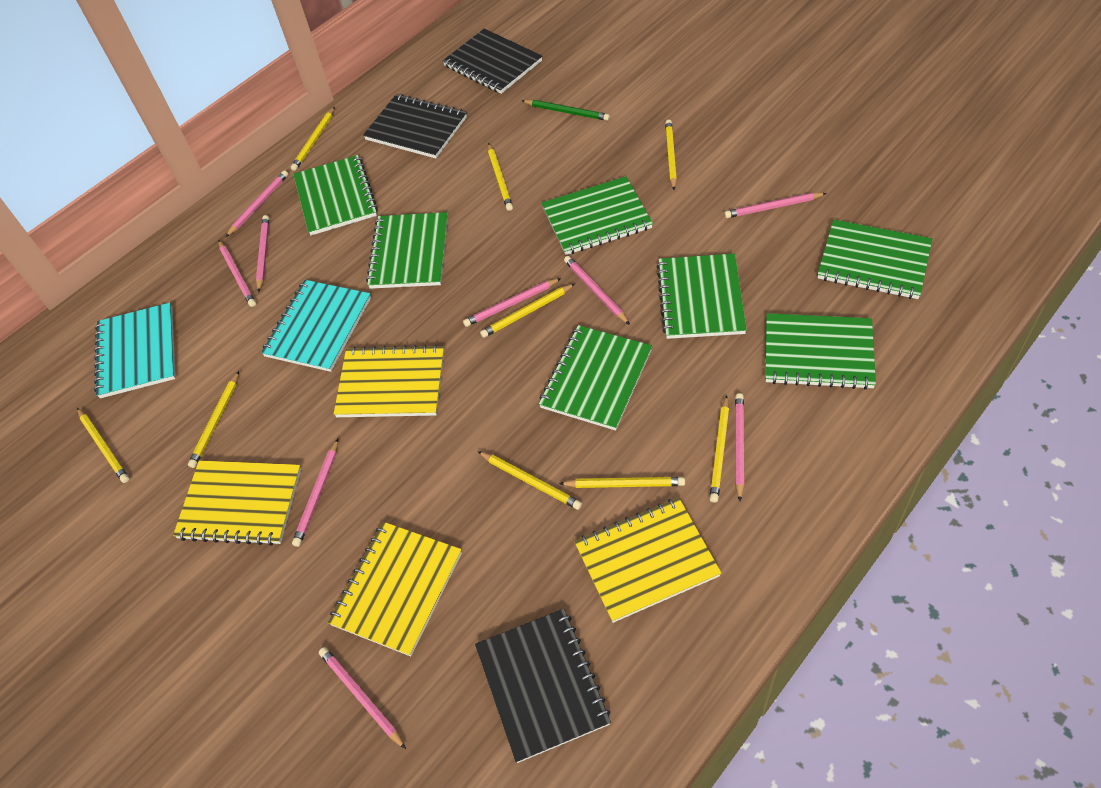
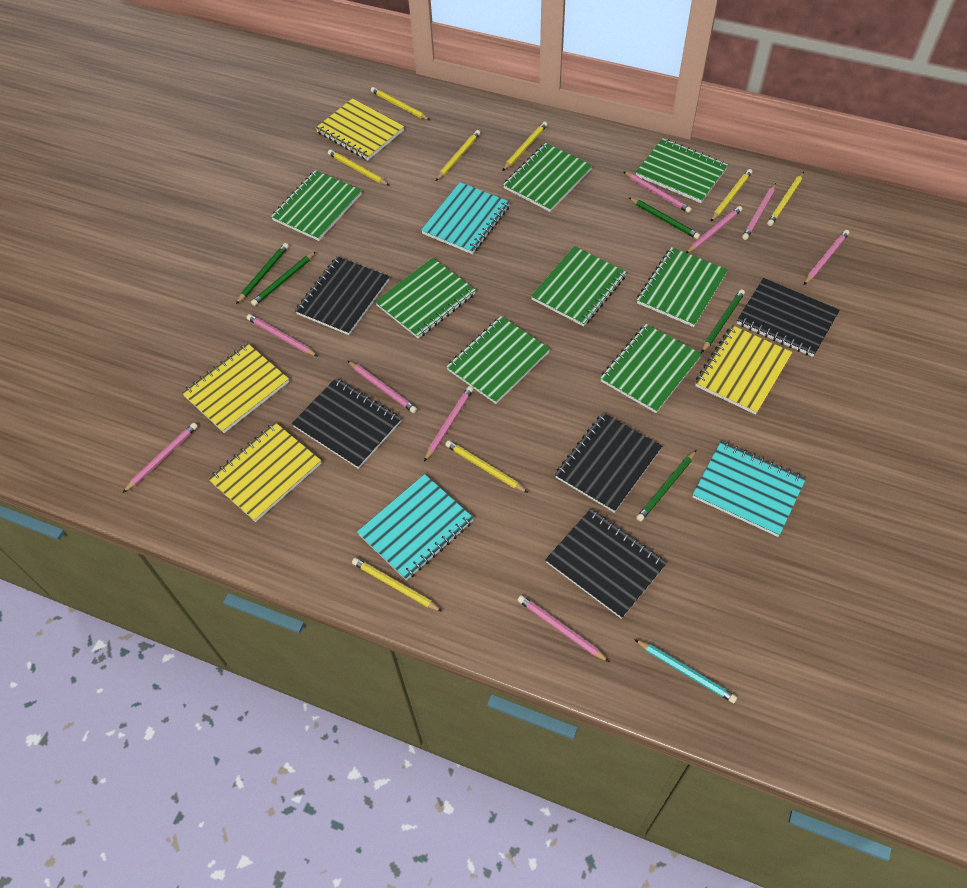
black notebook: 3 -> 5
green notebook: 7 -> 8
green pencil: 1 -> 5
turquoise notebook: 2 -> 3
turquoise pencil: 0 -> 1
yellow pencil: 9 -> 8

